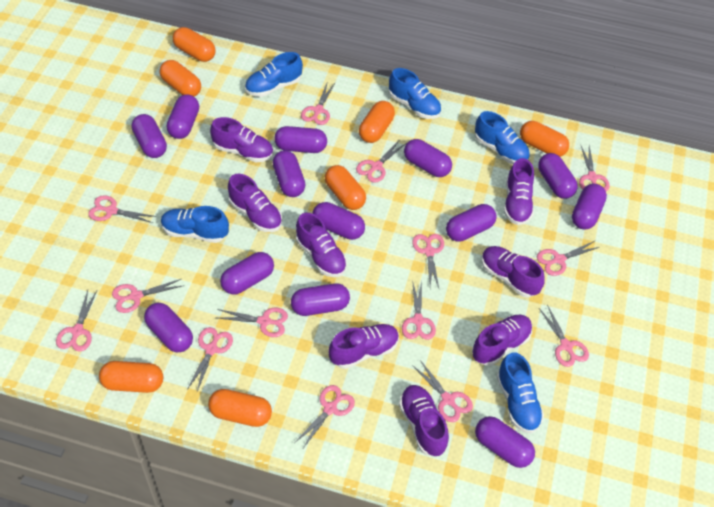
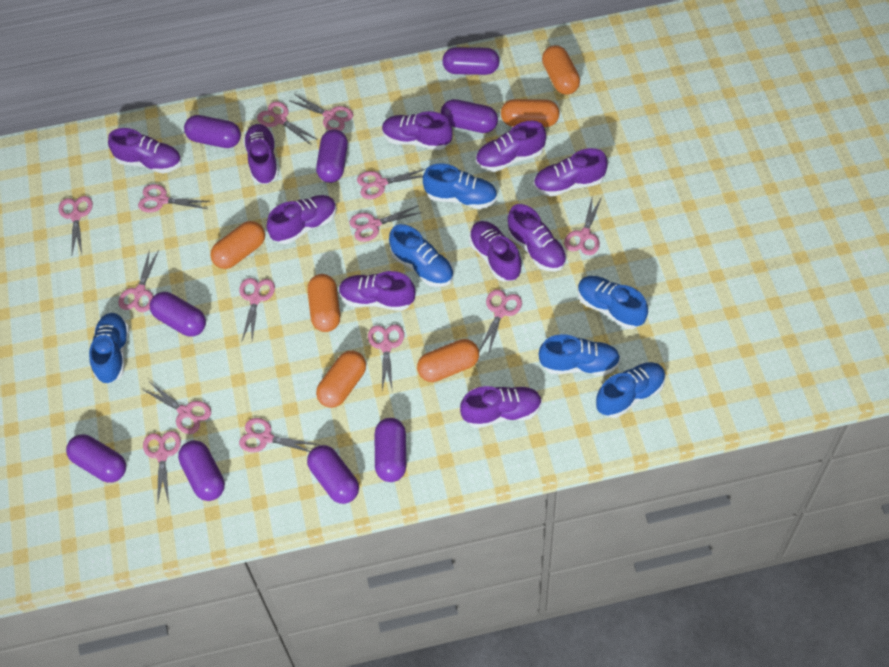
blue shoe: 5 -> 6
orange capsule: 7 -> 6
purple capsule: 13 -> 9
purple shoe: 8 -> 10

